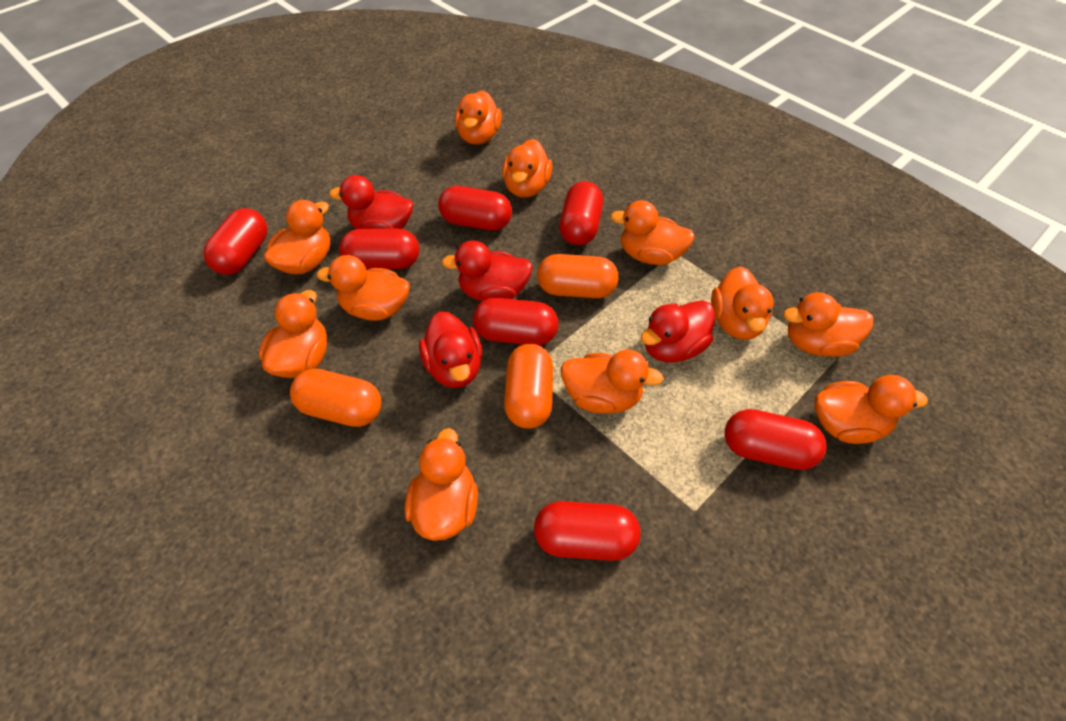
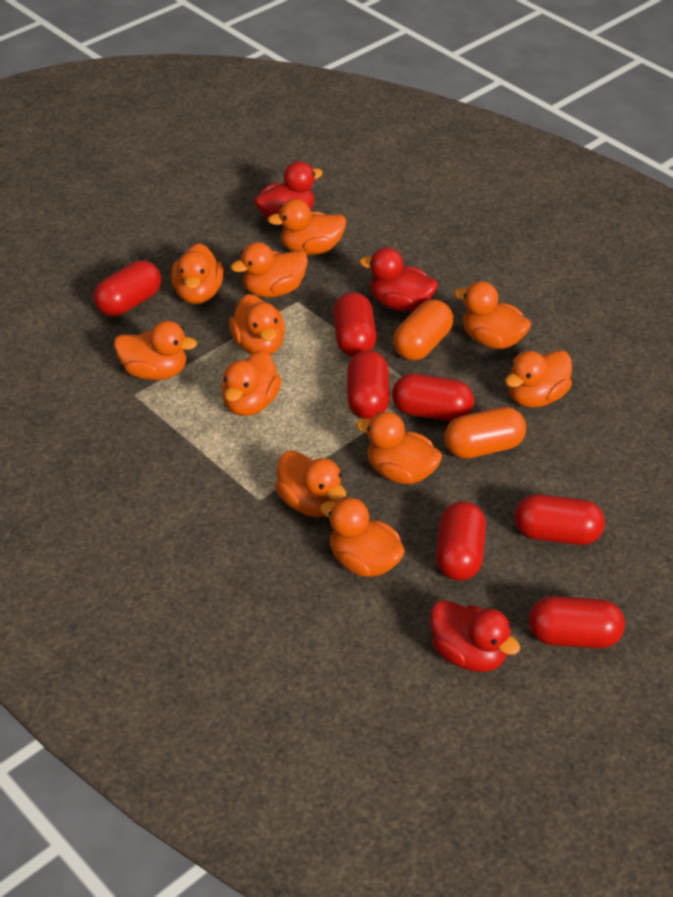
orange capsule: 3 -> 2
red duck: 4 -> 3

